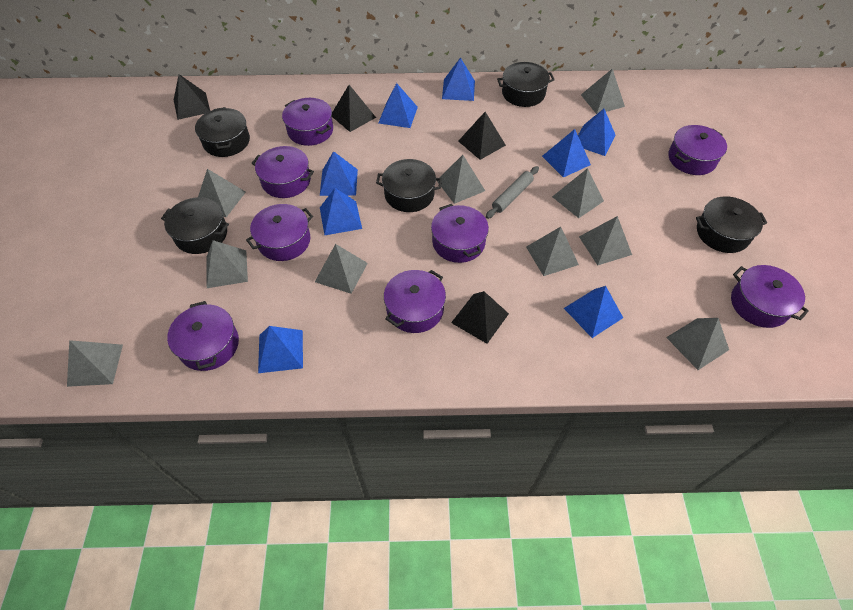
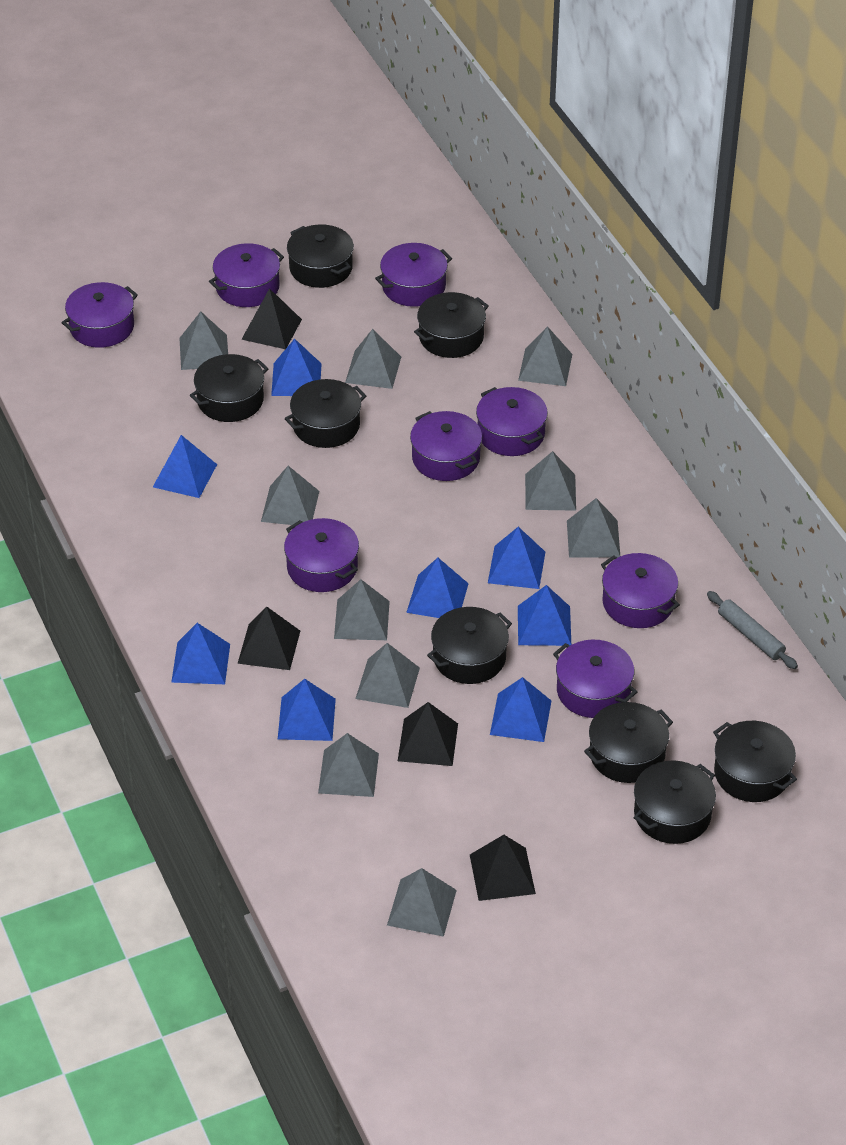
black pot: 5 -> 8

